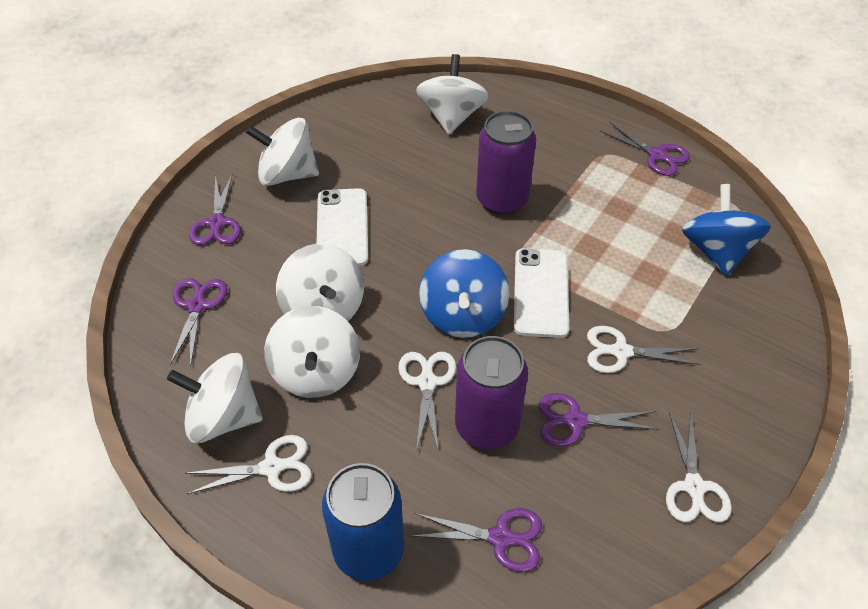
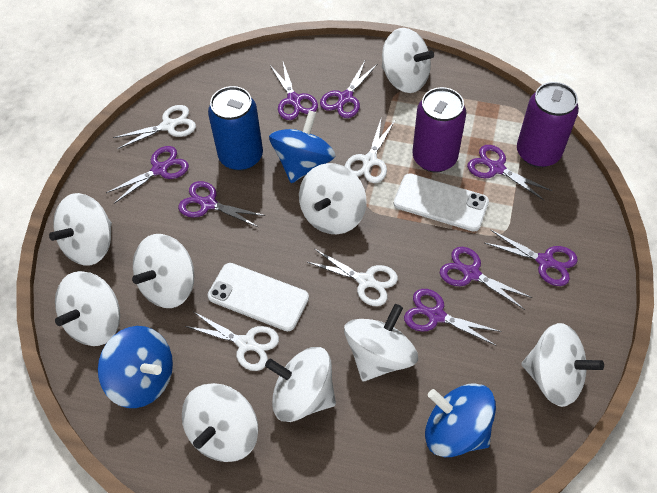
blue spinning top: 2 -> 3
purple scissors: 5 -> 8
white spinning top: 5 -> 9

